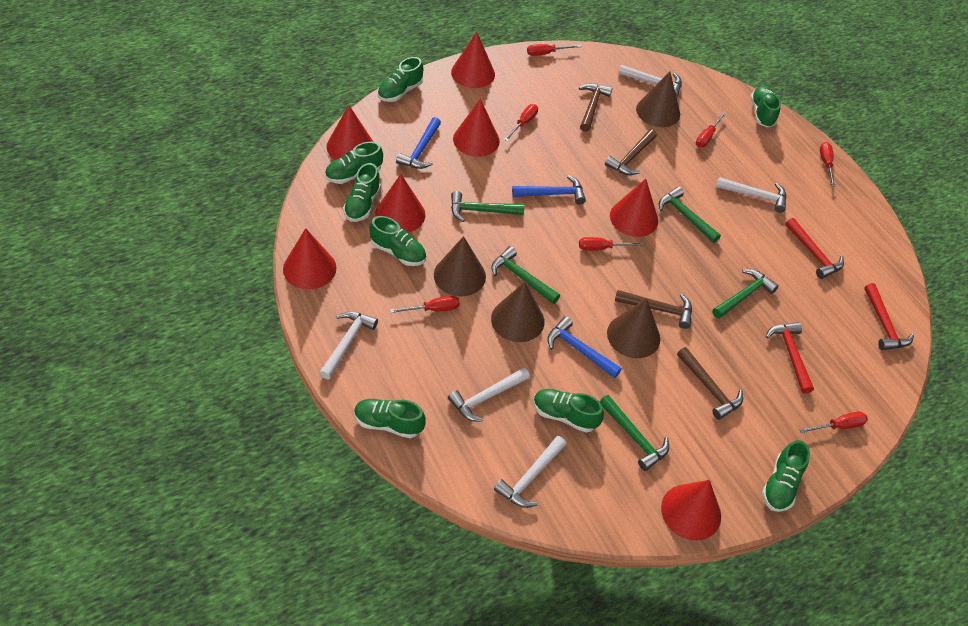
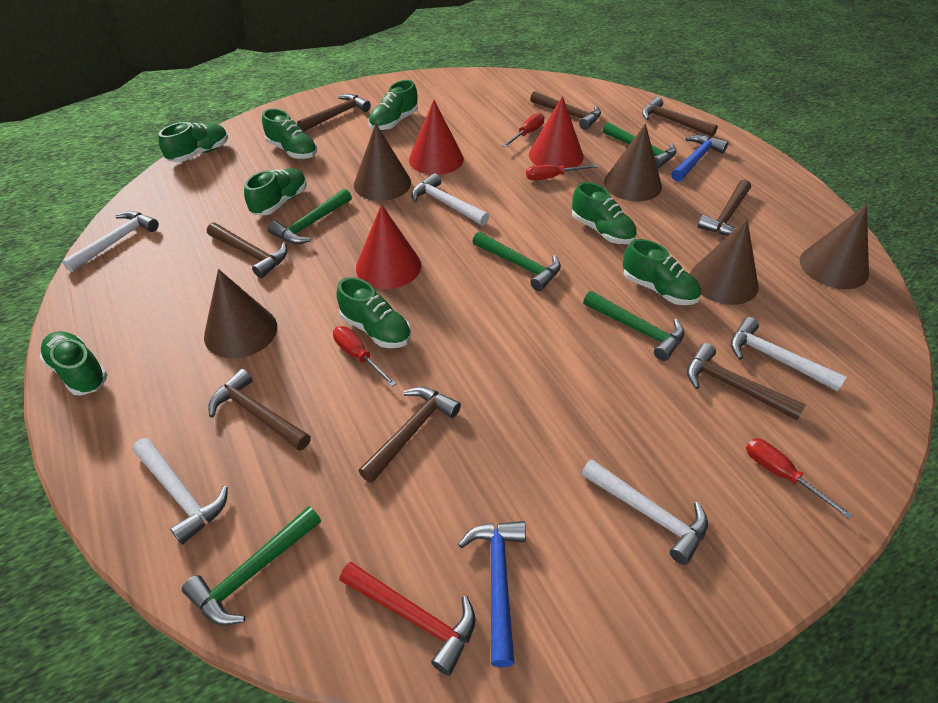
blue hammer: 3 -> 2
brown cone: 4 -> 5
brown hammer: 4 -> 8
red cone: 7 -> 3
red hammer: 3 -> 1
red screwdriver: 7 -> 4

